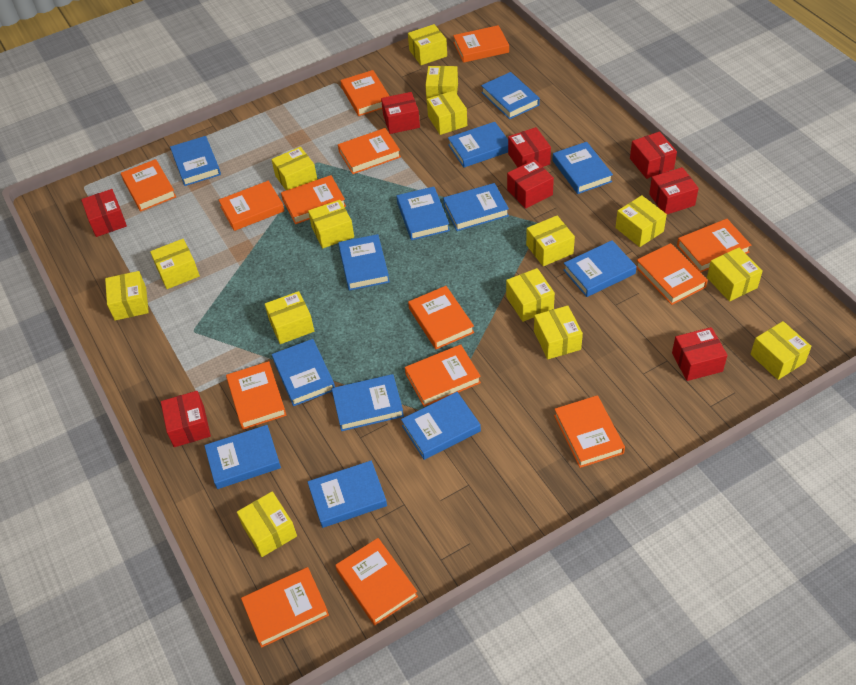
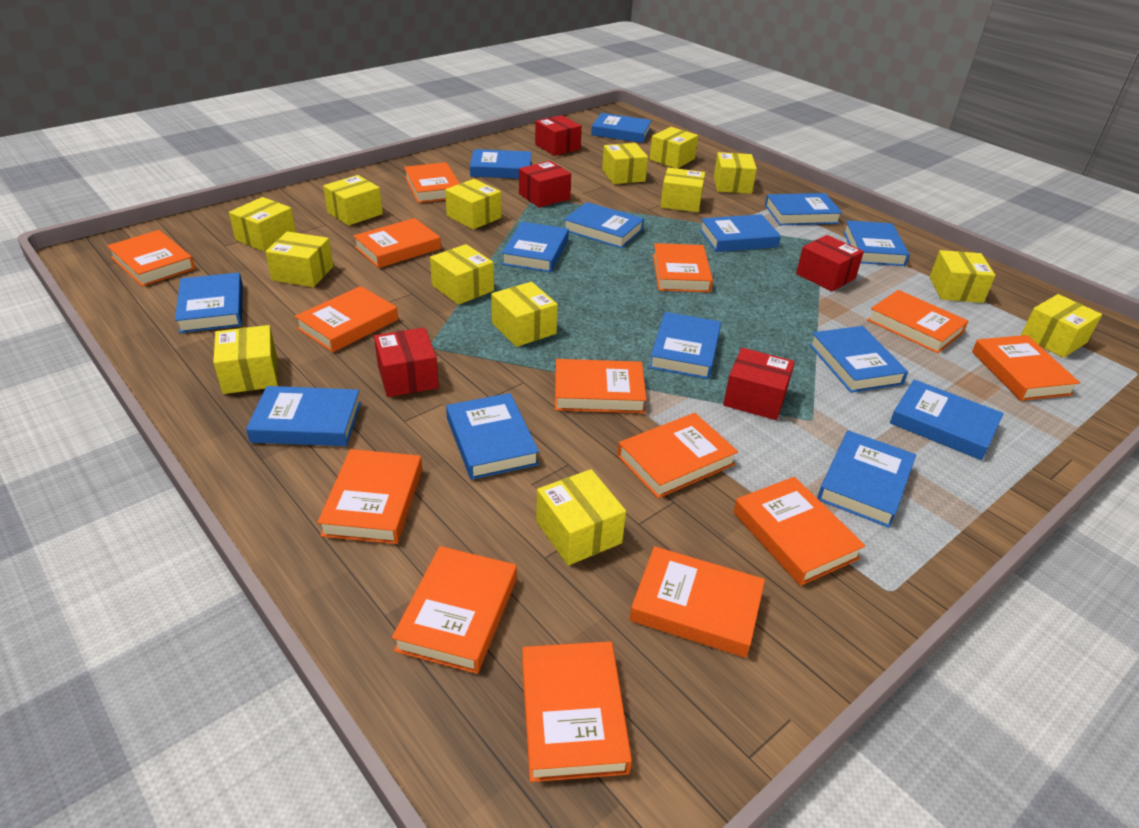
blue book: 13 -> 14
red box: 8 -> 5
yellow box: 15 -> 14

